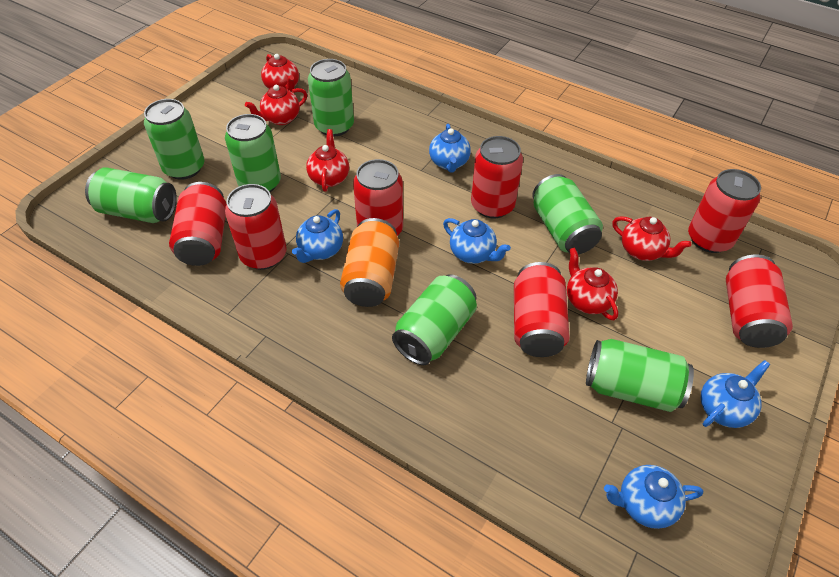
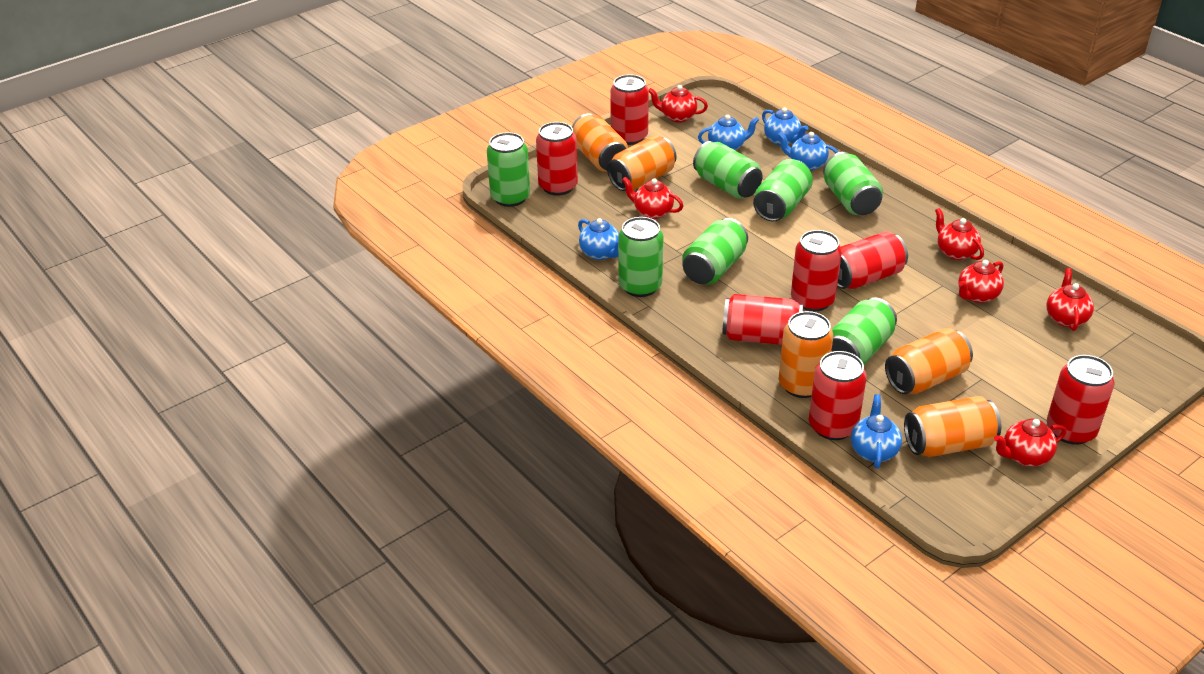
orange can: 1 -> 5
red teapot: 5 -> 6

